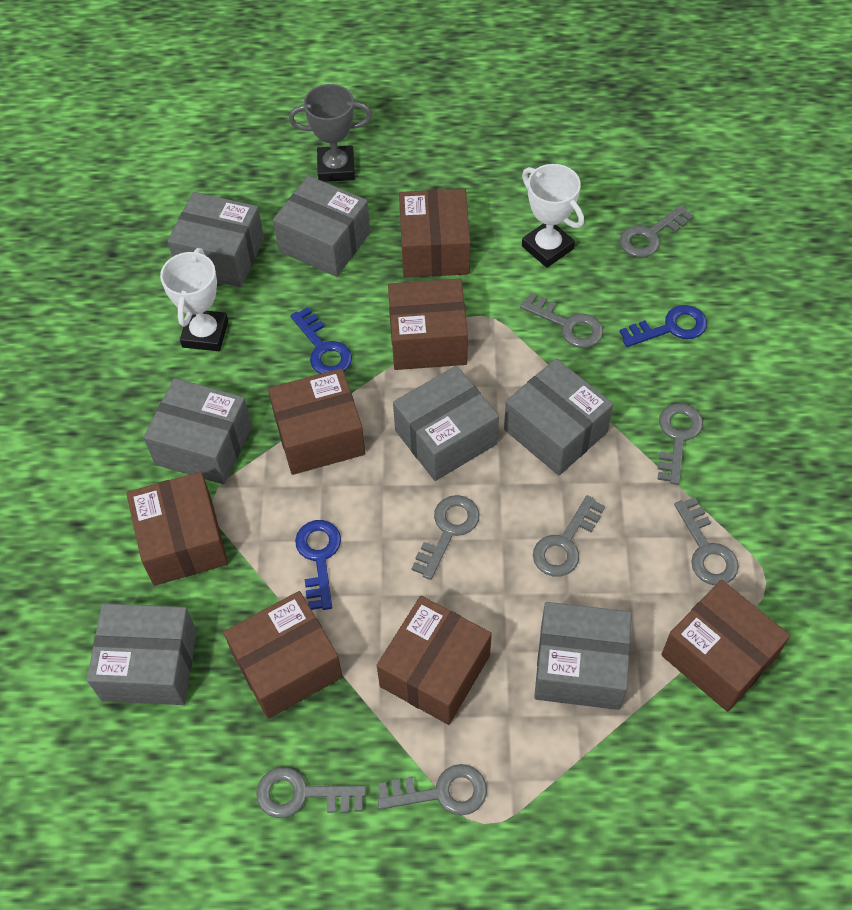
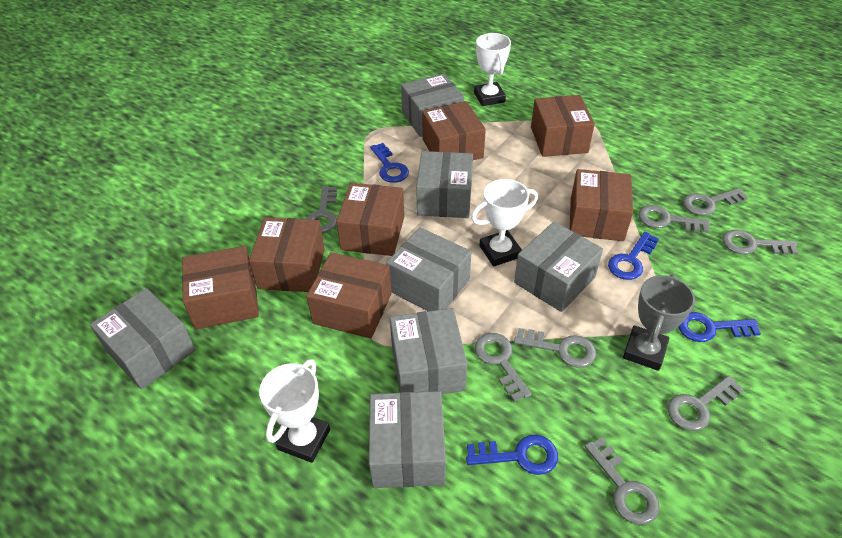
blue key: 3 -> 4
white trophy: 2 -> 3

